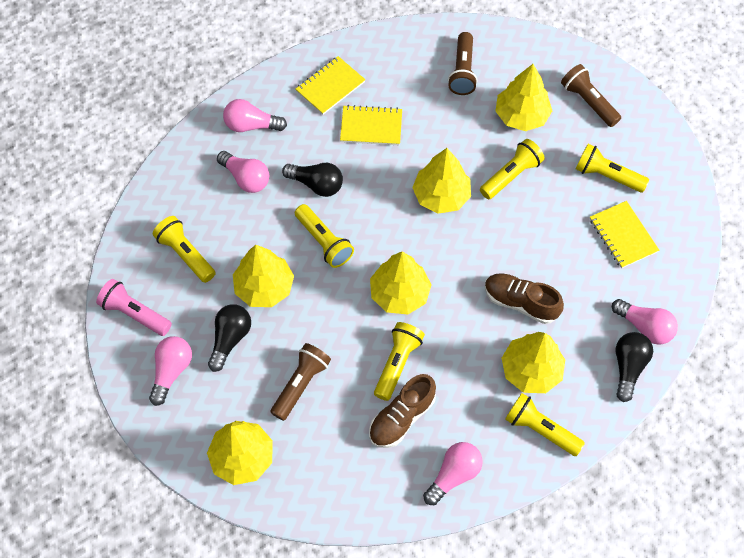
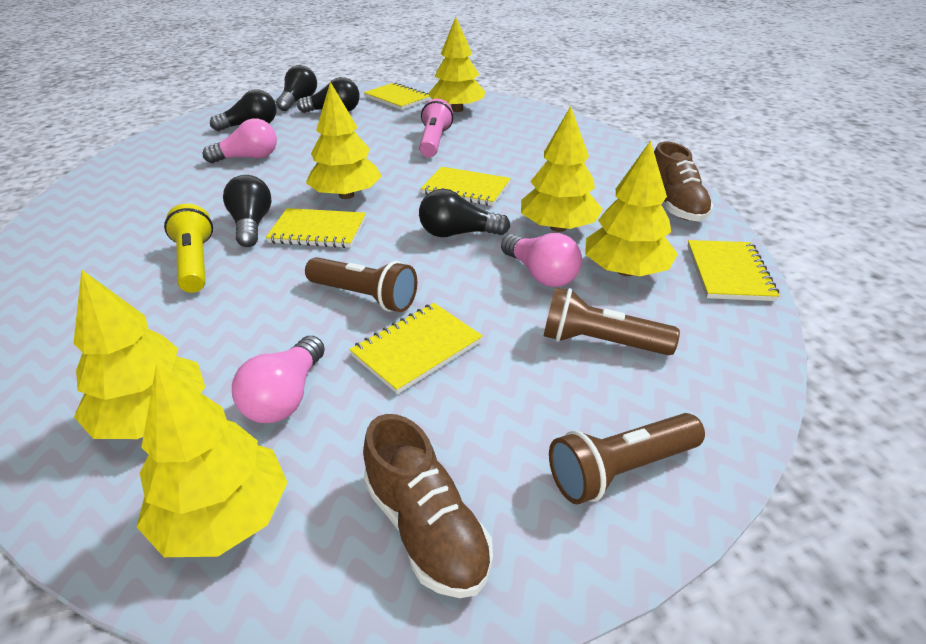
black light bulb: 3 -> 5
pink light bulb: 5 -> 3
yellow flashlight: 6 -> 1
yellow notebook: 3 -> 5

